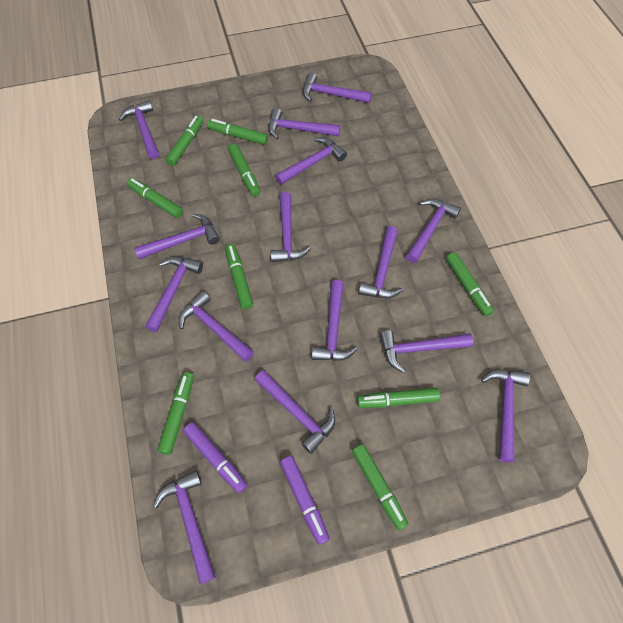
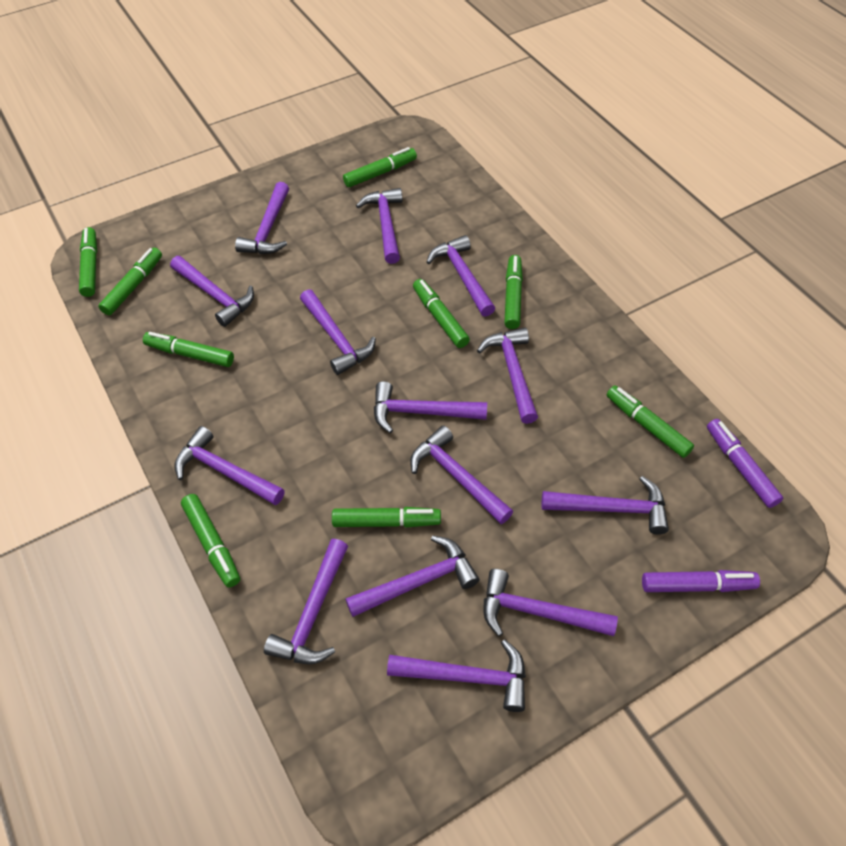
purple hammer: 15 -> 14

